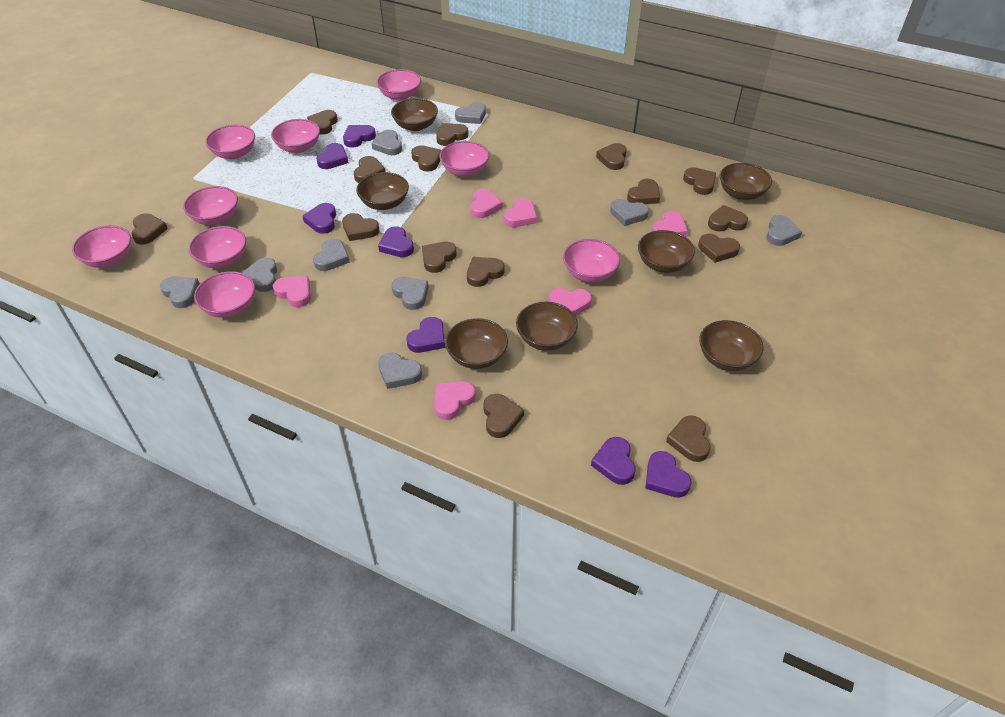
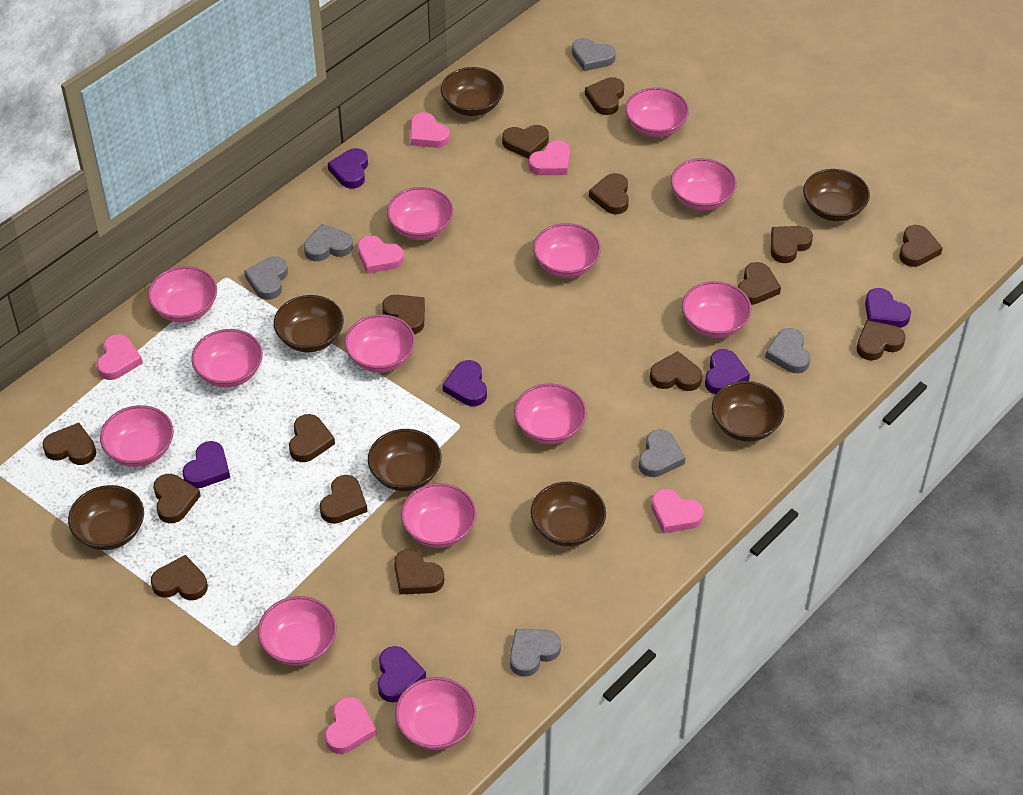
grey heart: 9 -> 6
pink bowl: 9 -> 13
purple heart: 7 -> 6

